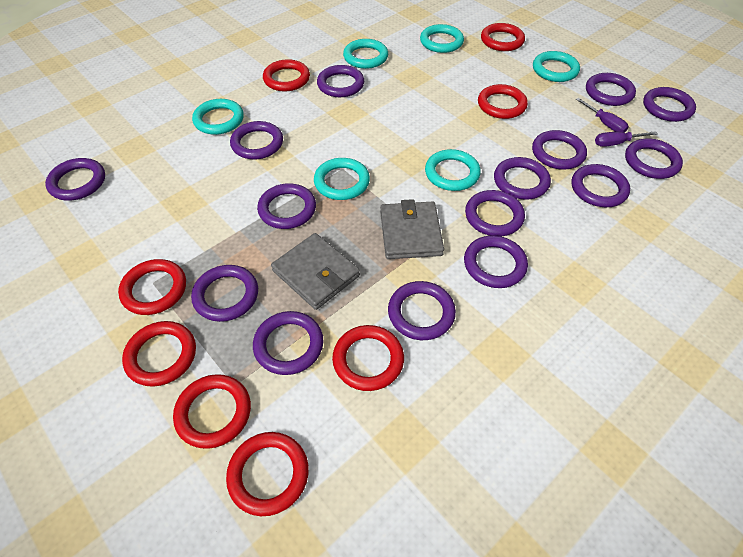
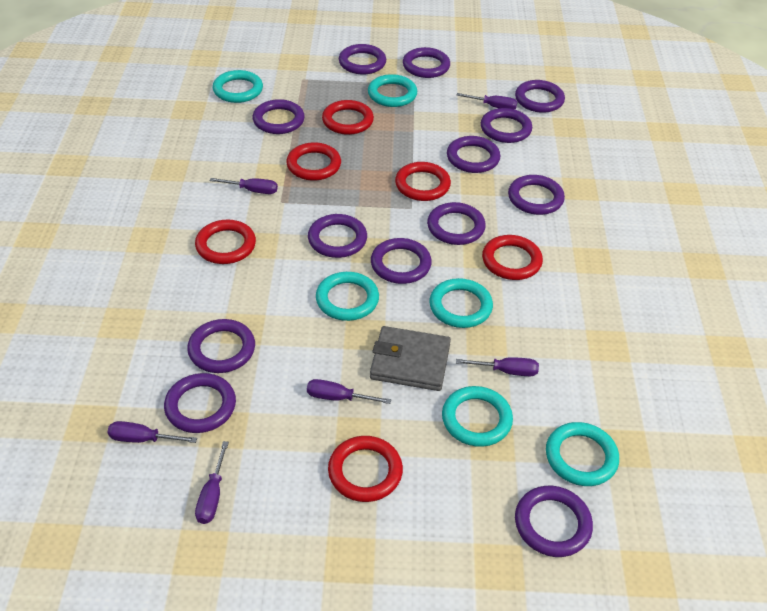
grey wallet: 2 -> 1
purple ring: 15 -> 13
purple screwdriver: 2 -> 6
red ring: 8 -> 6

